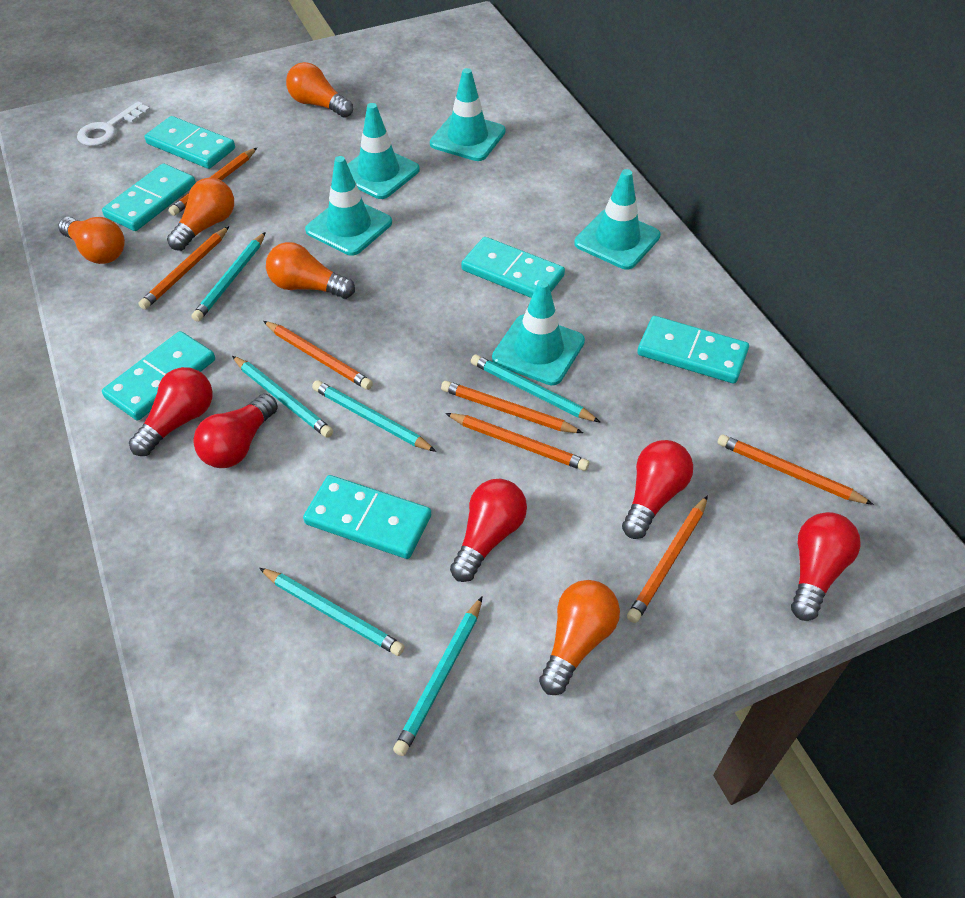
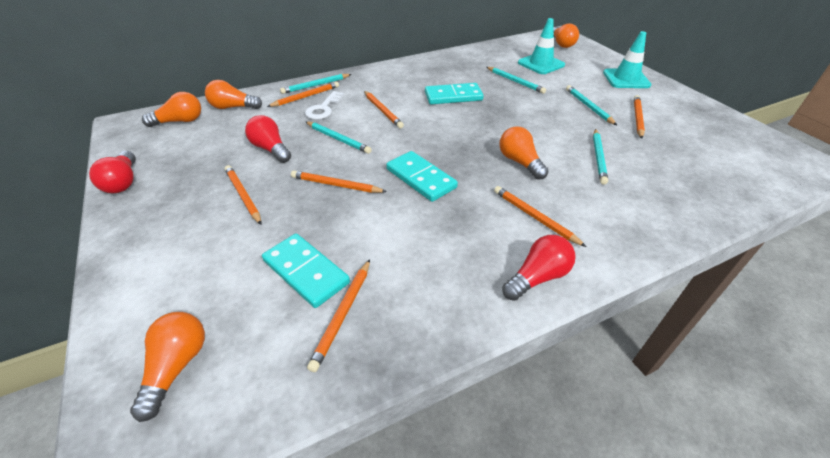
red light bulb: 5 -> 3
turquoise domino: 6 -> 3
turquoise pencil: 6 -> 5
turquoise traffic cone: 5 -> 2

